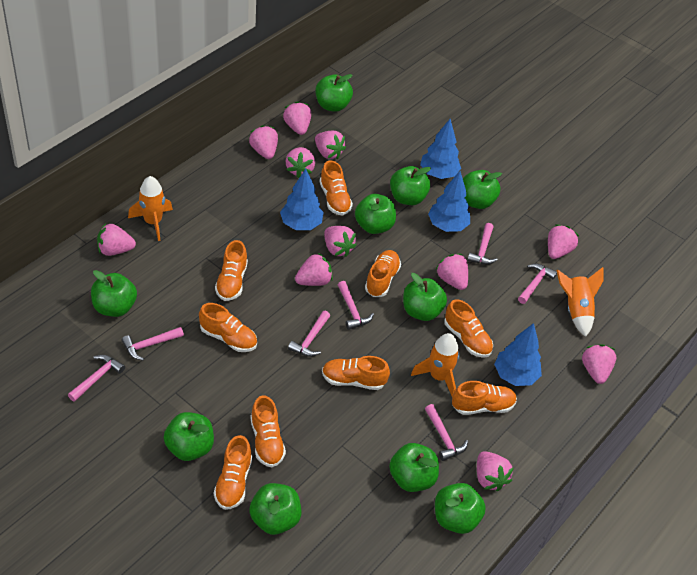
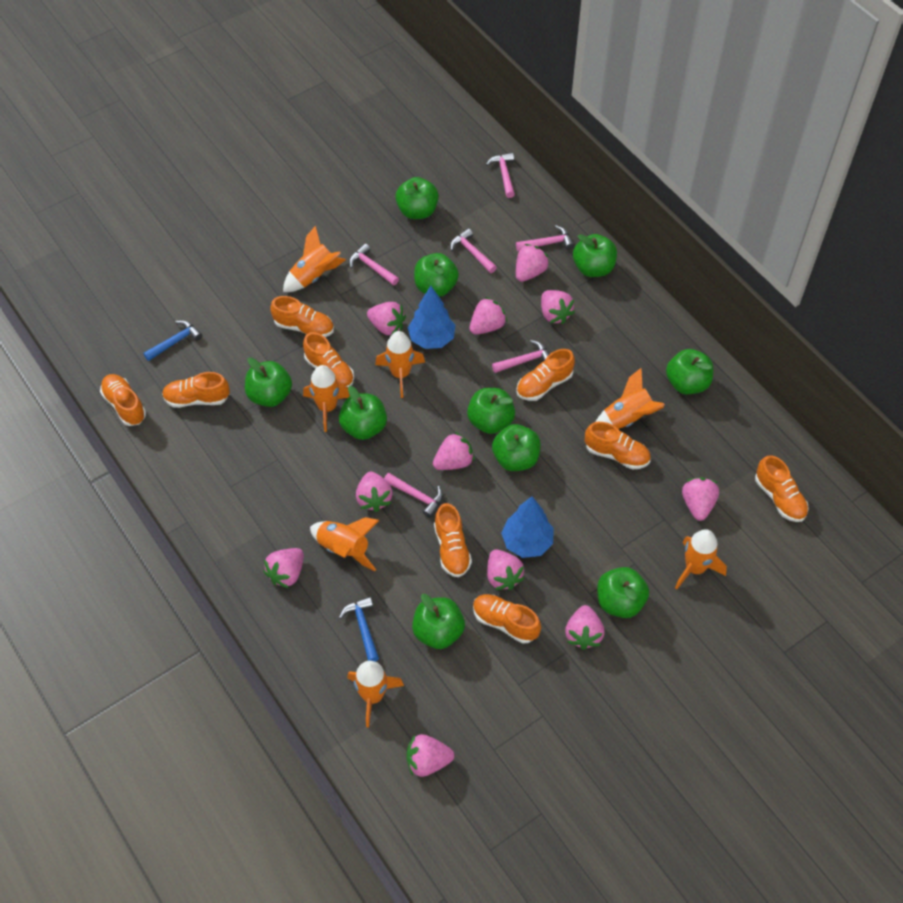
blue hammer: 0 -> 2
blue tree: 4 -> 2
orange rocket: 3 -> 7
pink hammer: 7 -> 6

